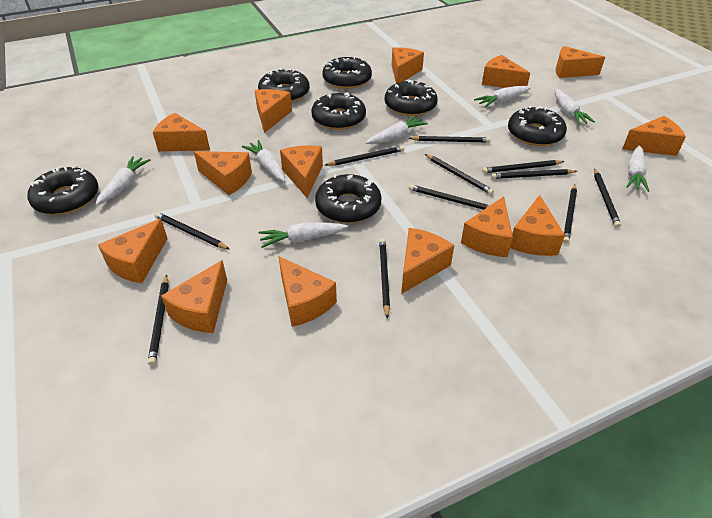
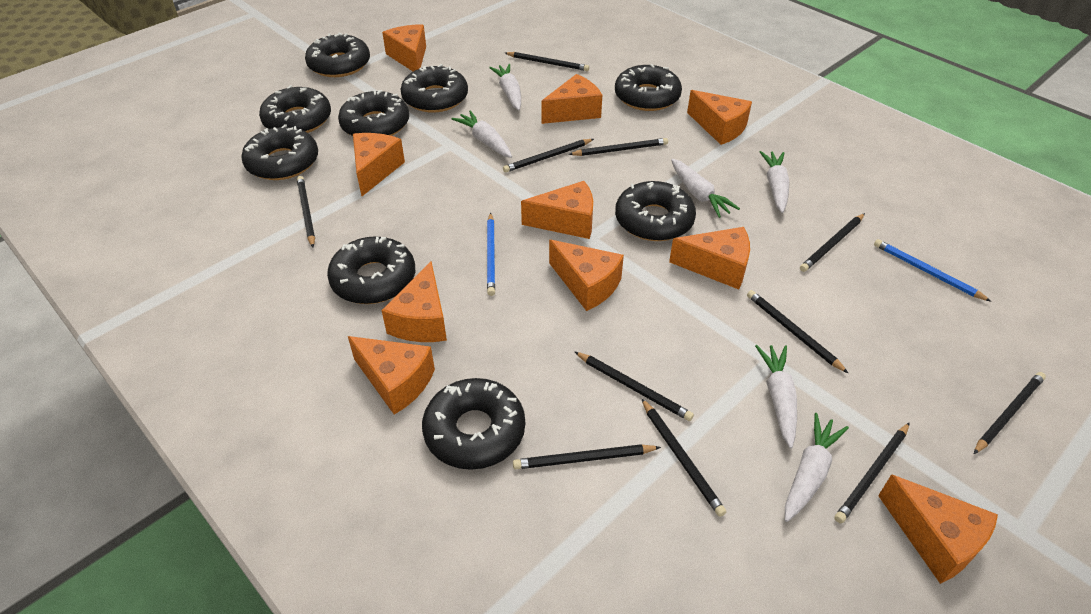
black donut: 7 -> 9
blue pencil: 0 -> 2
orange cheese: 14 -> 10
white carrot: 7 -> 6

